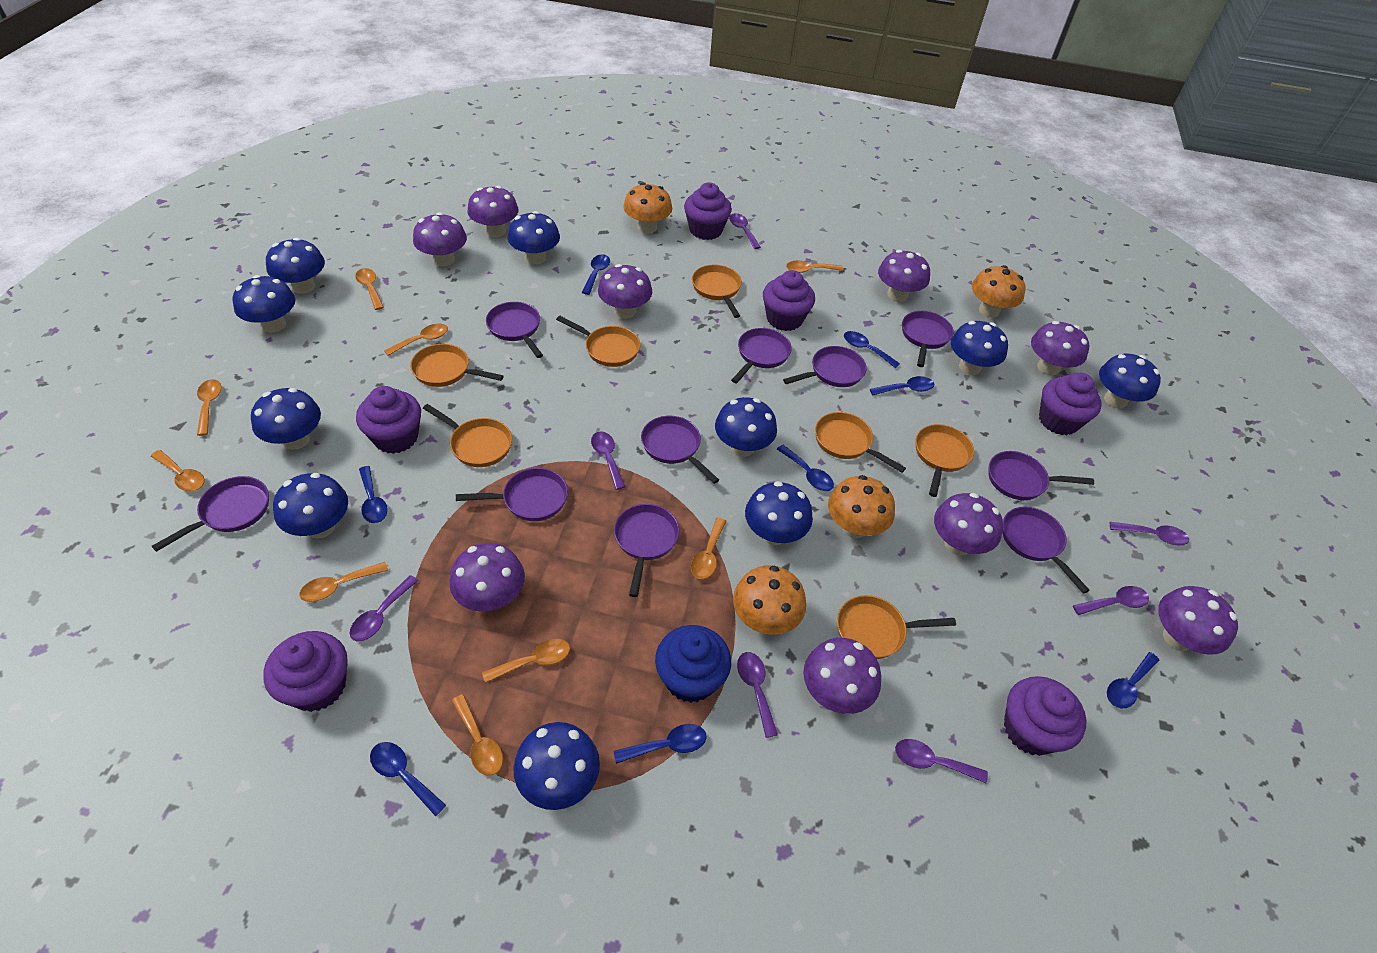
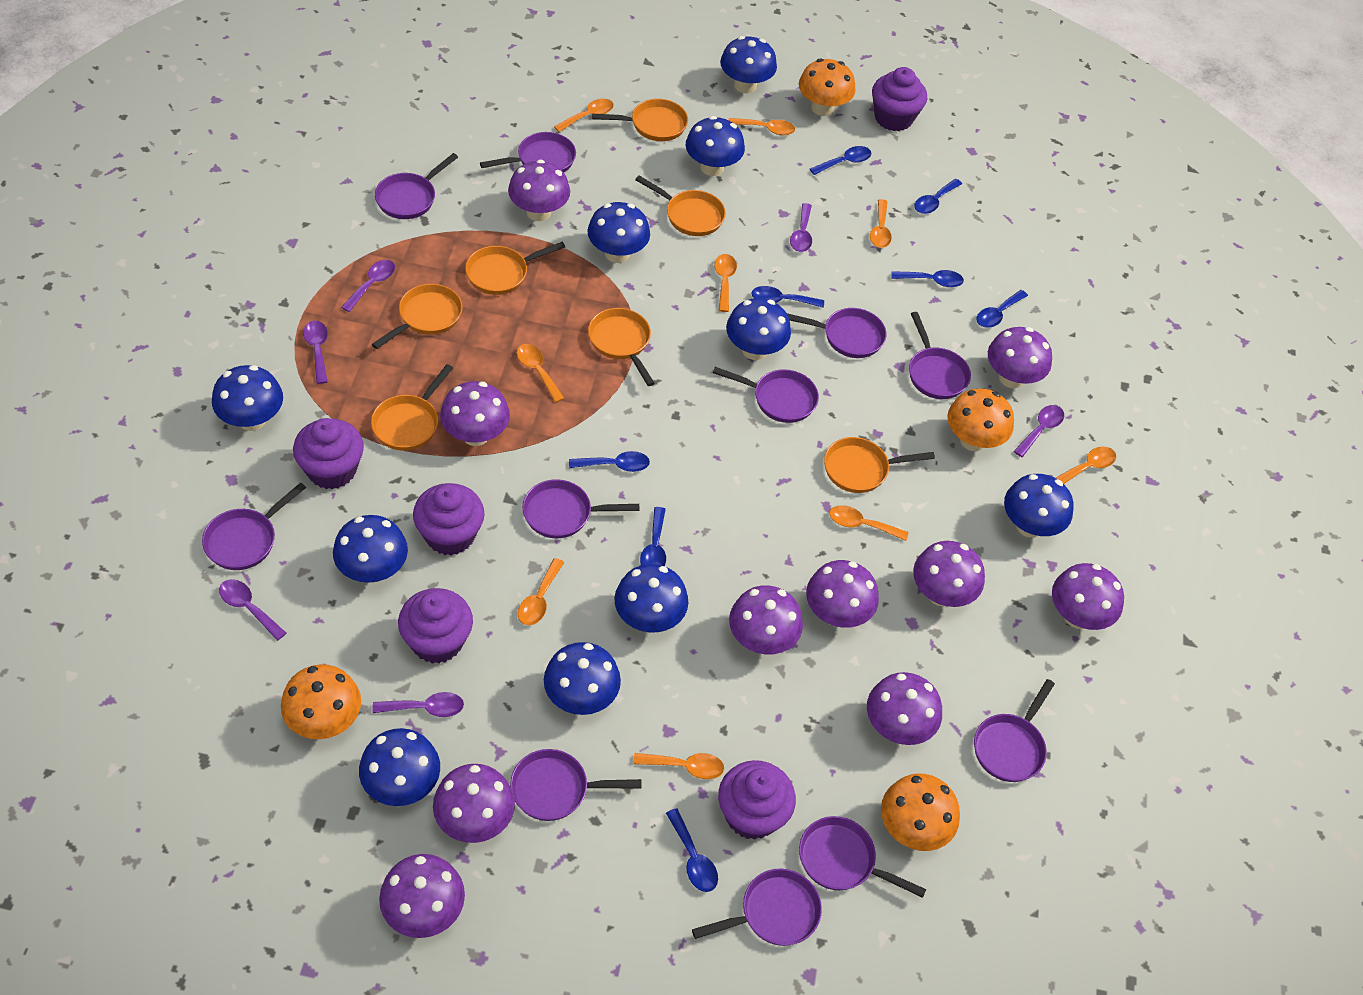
blue cupcake: 1 -> 0
purple cupcake: 6 -> 5
purple mushroom: 9 -> 10
purple pan: 10 -> 11
purple spoon: 7 -> 6

